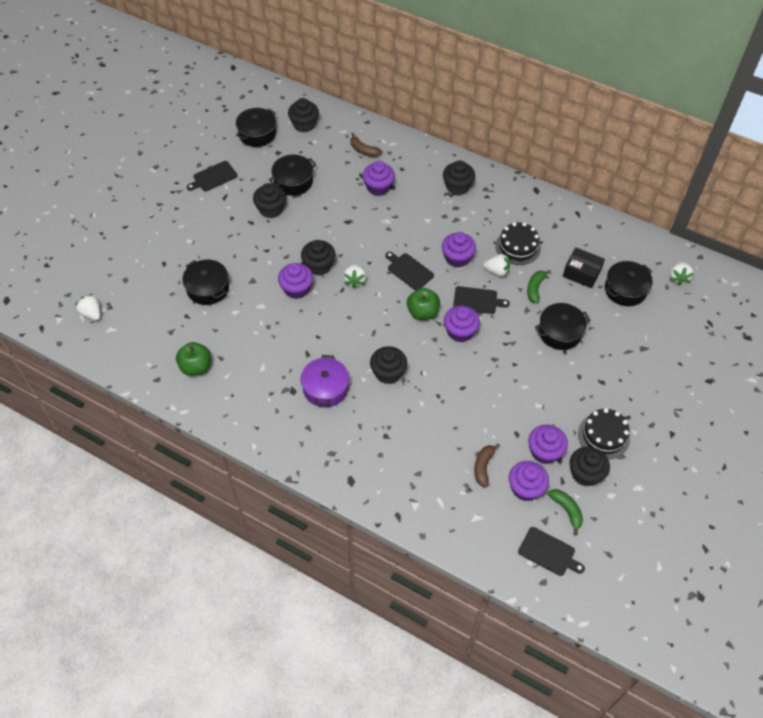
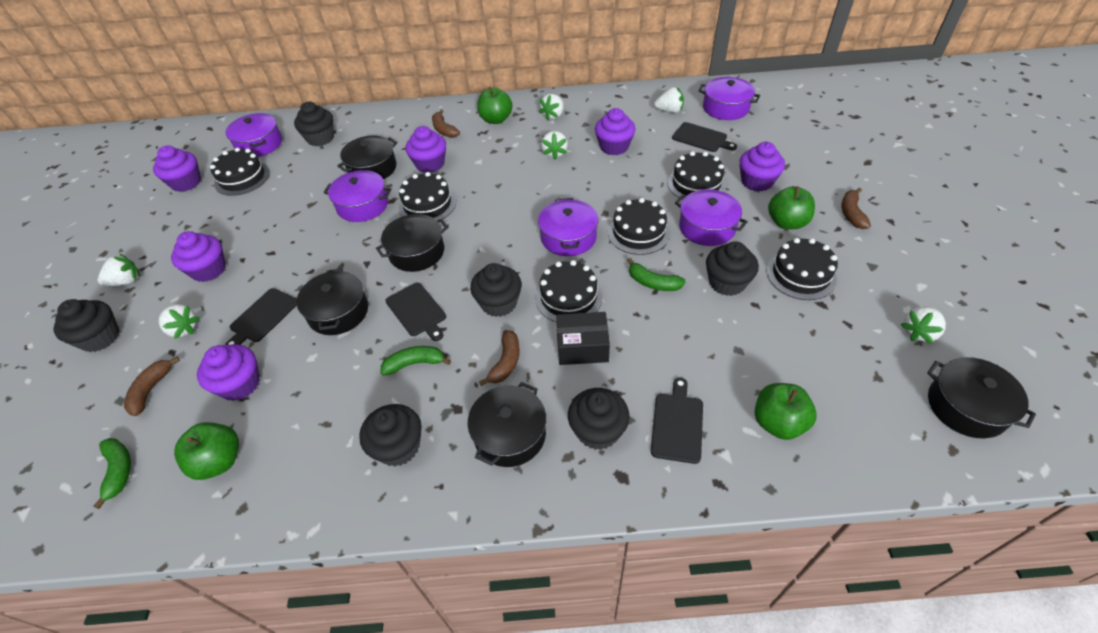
black cake: 2 -> 6
brown banana: 2 -> 4
green apple: 2 -> 4
green banana: 2 -> 3
purple pot: 1 -> 5
white strawberry: 4 -> 6

